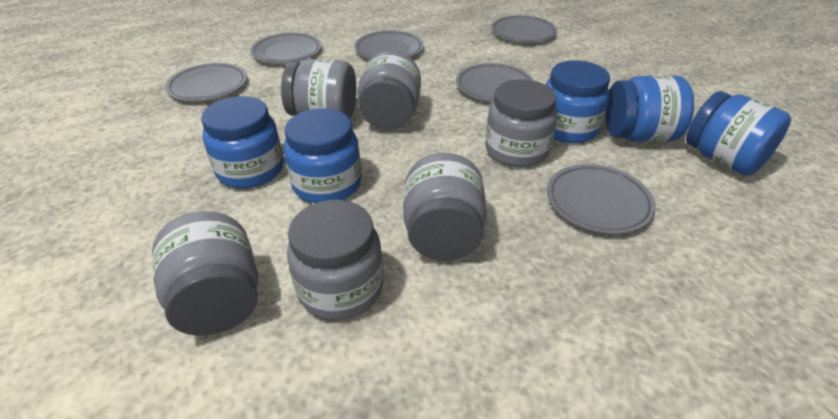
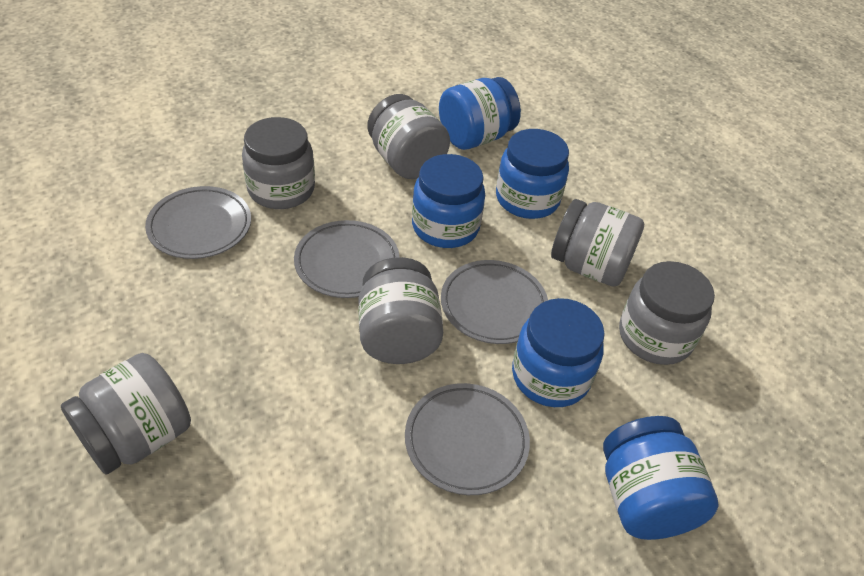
grey plate: 6 -> 4

